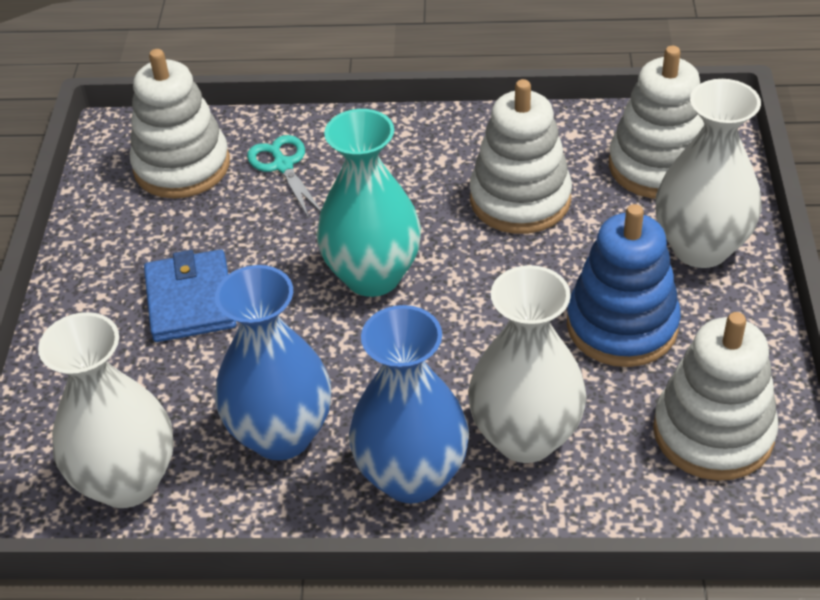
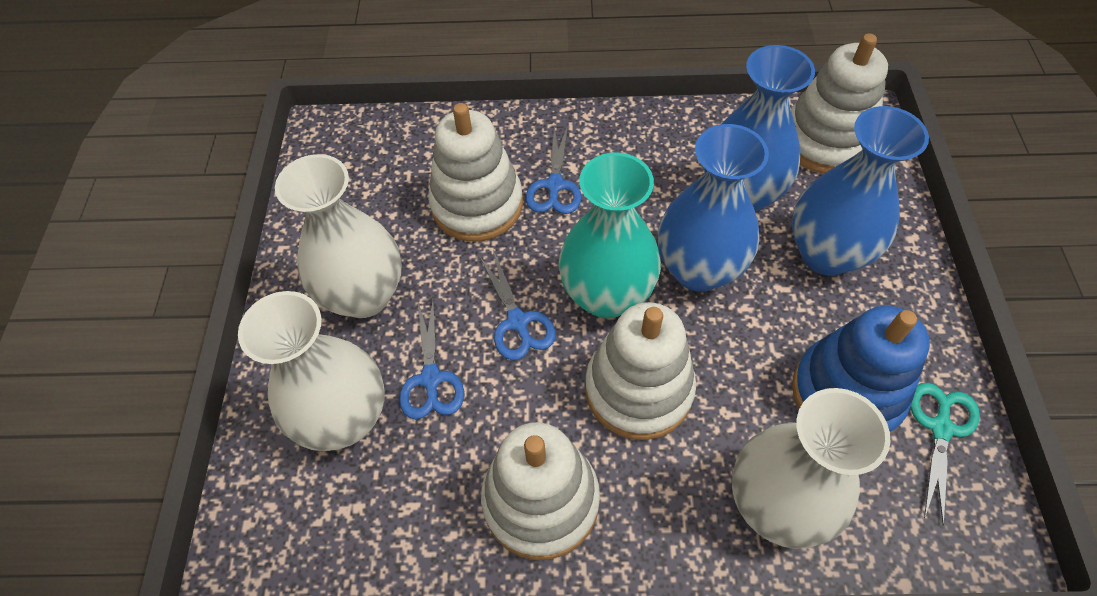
blue scissors: 0 -> 3
blue vase: 2 -> 3
blue wallet: 1 -> 0

